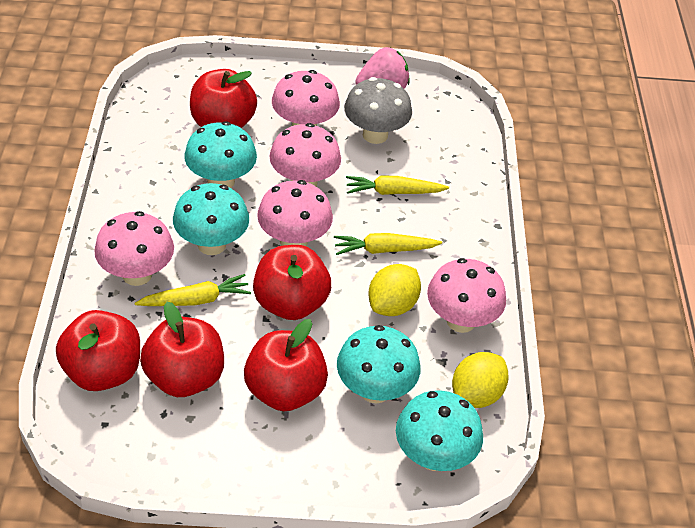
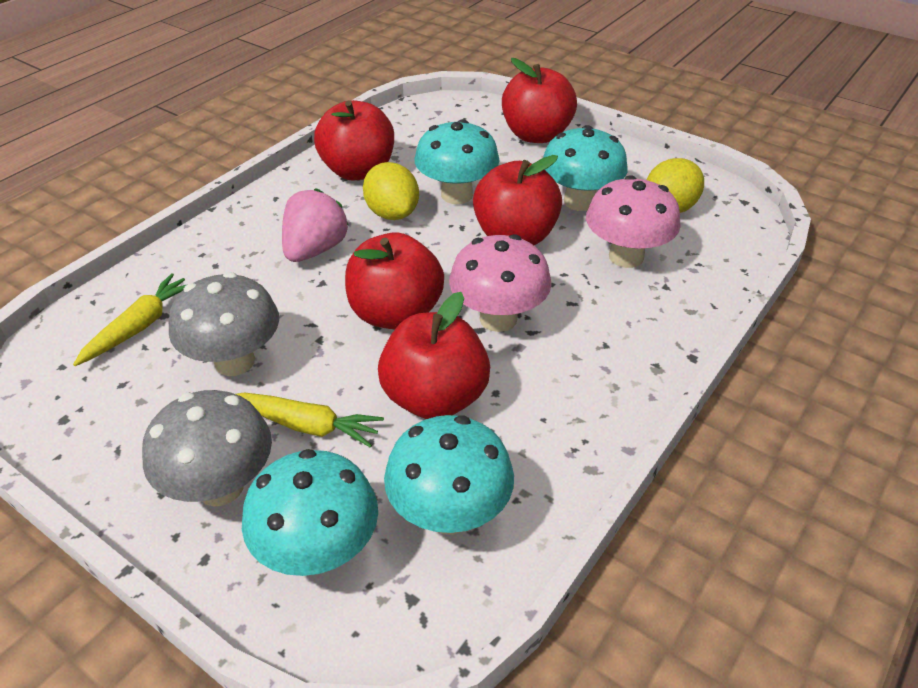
grey mushroom: 1 -> 2
pink mushroom: 5 -> 2
yellow carrot: 3 -> 2

